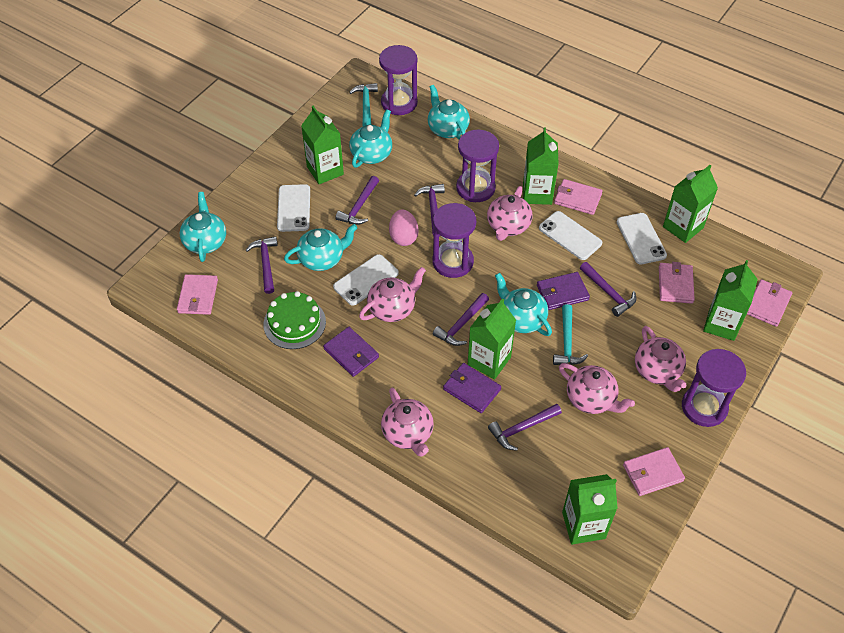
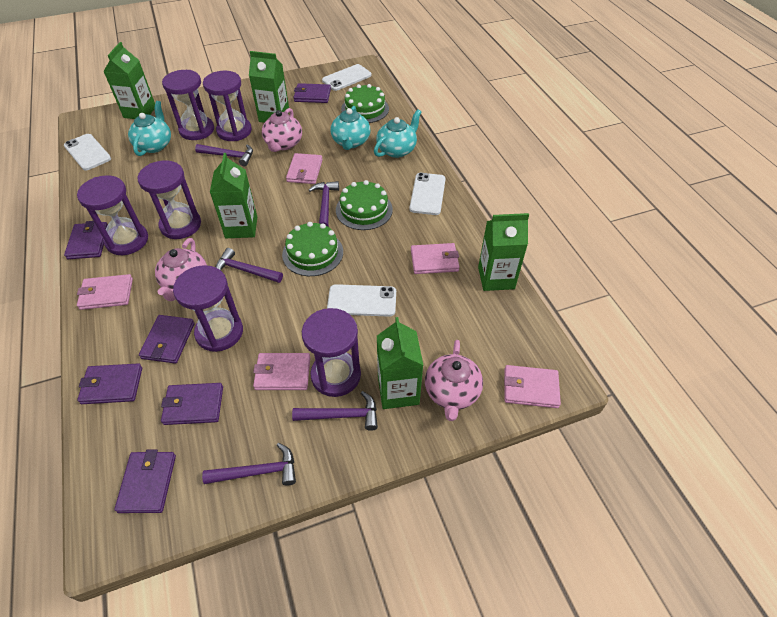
green cake: 1 -> 3
green carton: 6 -> 5
pink egg: 1 -> 0
pink teapot: 5 -> 3
purple hammer: 6 -> 5
purple hourglass: 4 -> 6
purple wallet: 3 -> 6
turquoise hammer: 2 -> 0
turquoise teapot: 5 -> 3

